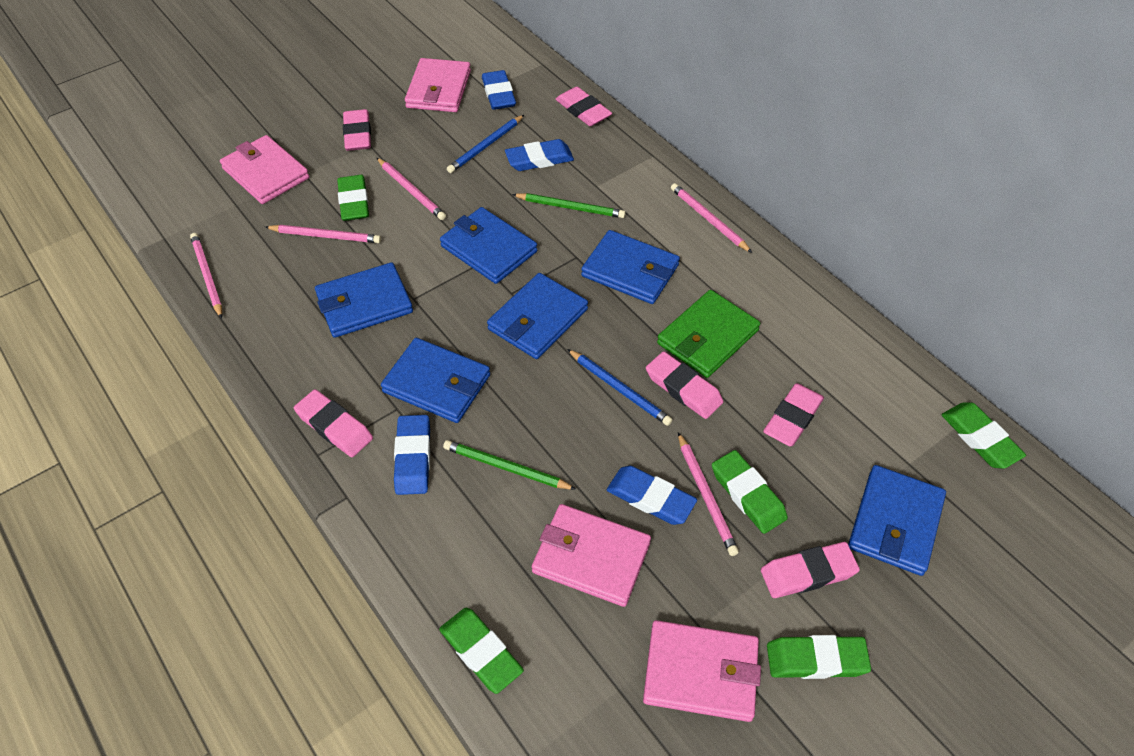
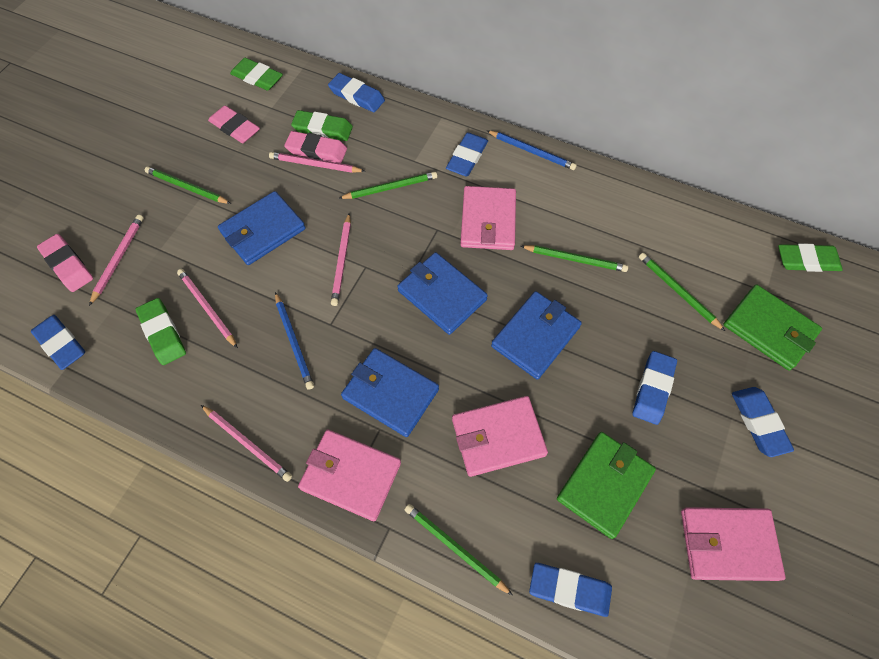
blue eraser: 4 -> 6
blue wallet: 6 -> 4
green eraser: 5 -> 4
green pencil: 2 -> 5
green wallet: 1 -> 2
pink eraser: 6 -> 3

